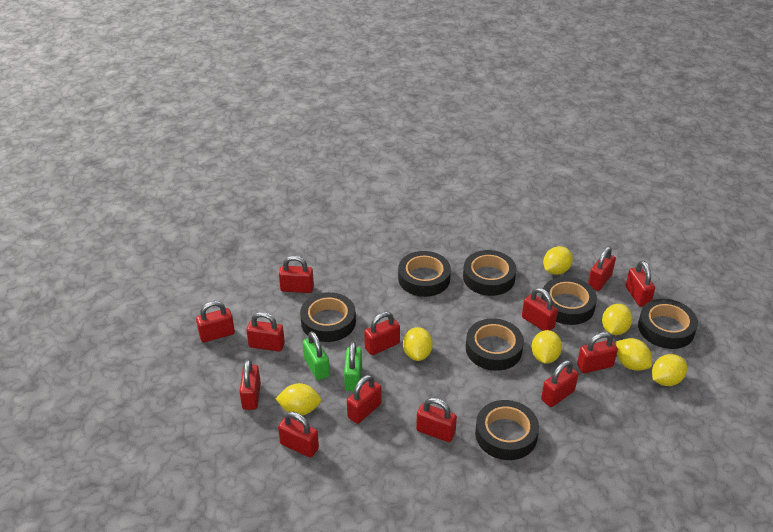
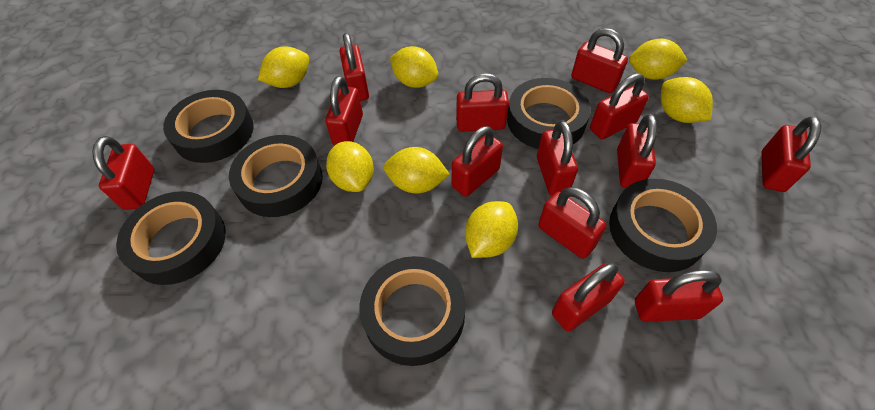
black tape: 7 -> 6
green padlock: 2 -> 0

